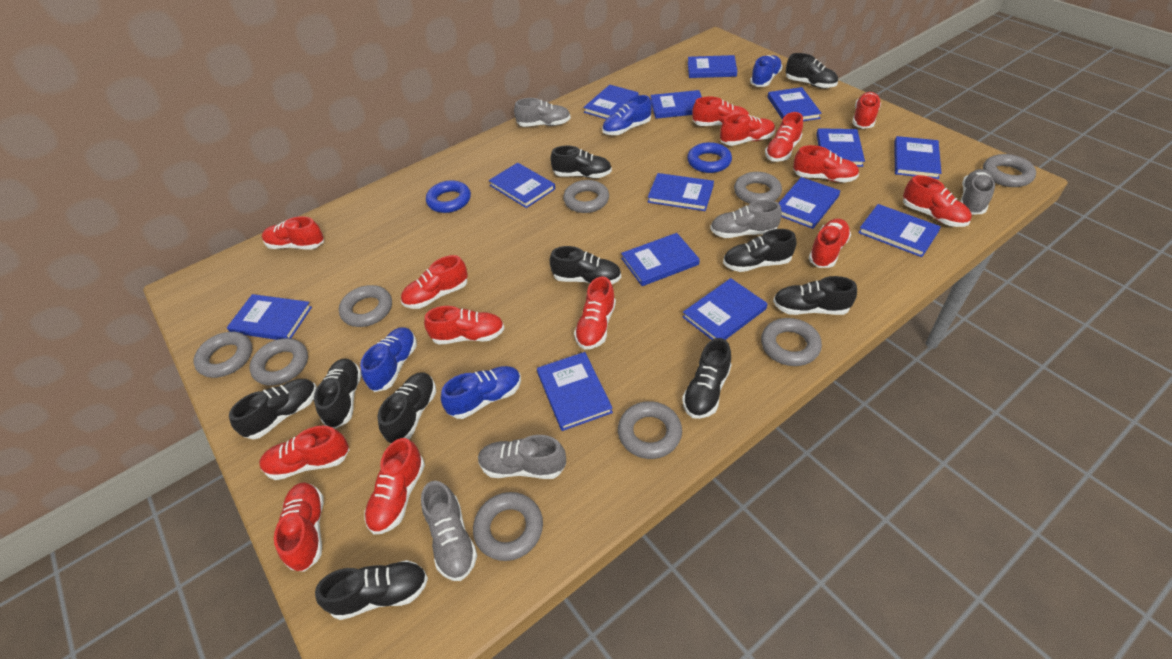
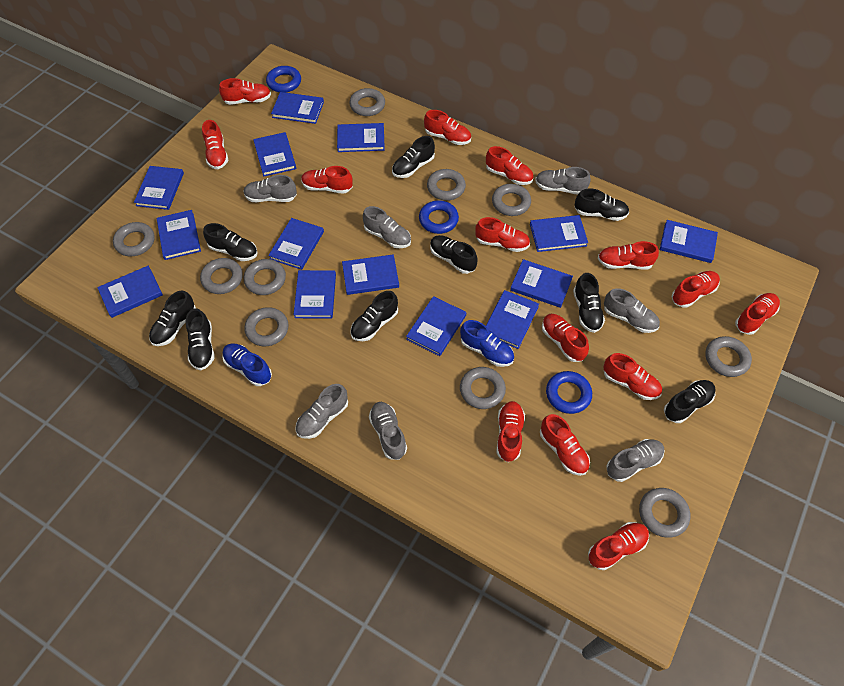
black shoe: 10 -> 9
blue ring: 2 -> 3
blue shoe: 4 -> 2
grey ring: 9 -> 10
grey shoe: 5 -> 7

